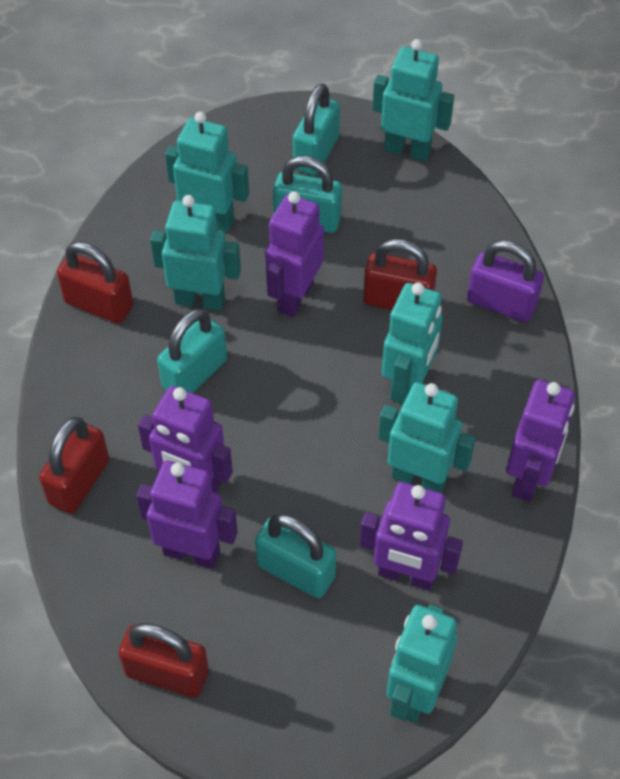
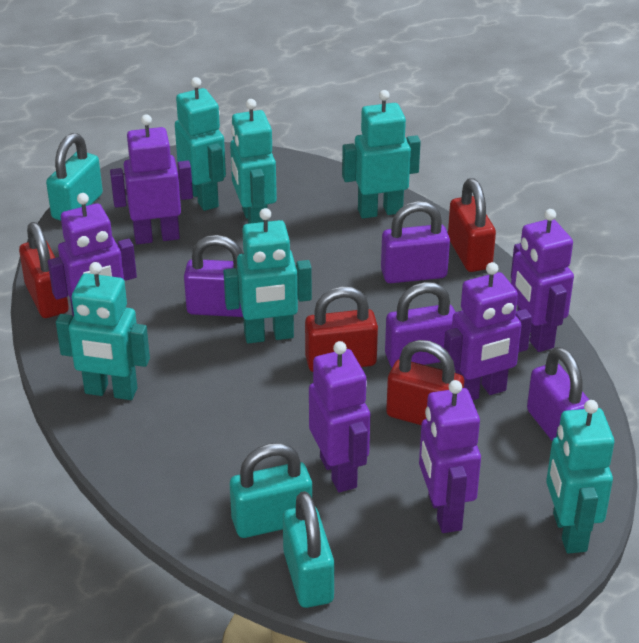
purple padlock: 1 -> 4
purple robot: 5 -> 6
turquoise padlock: 4 -> 3

